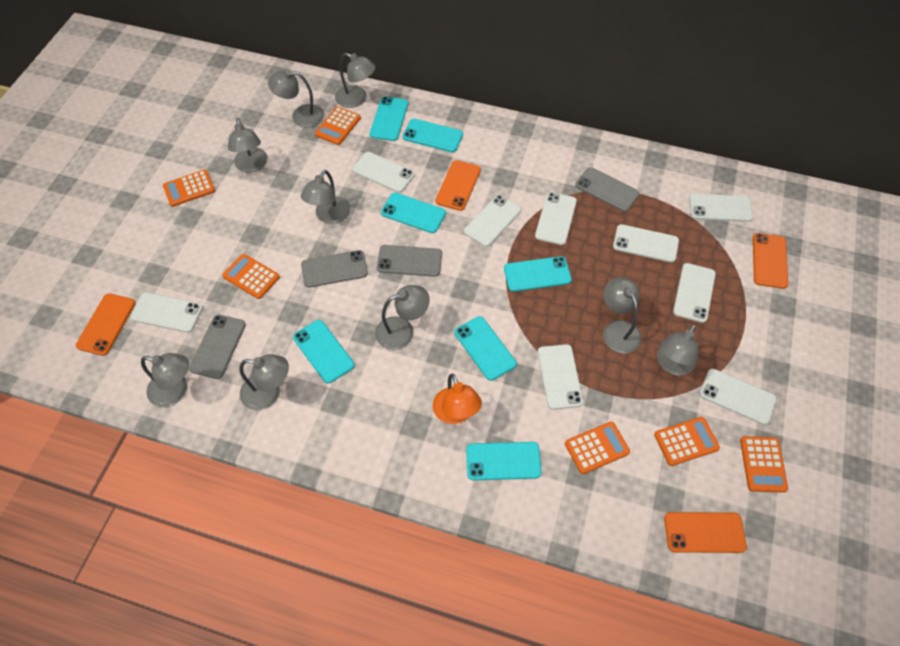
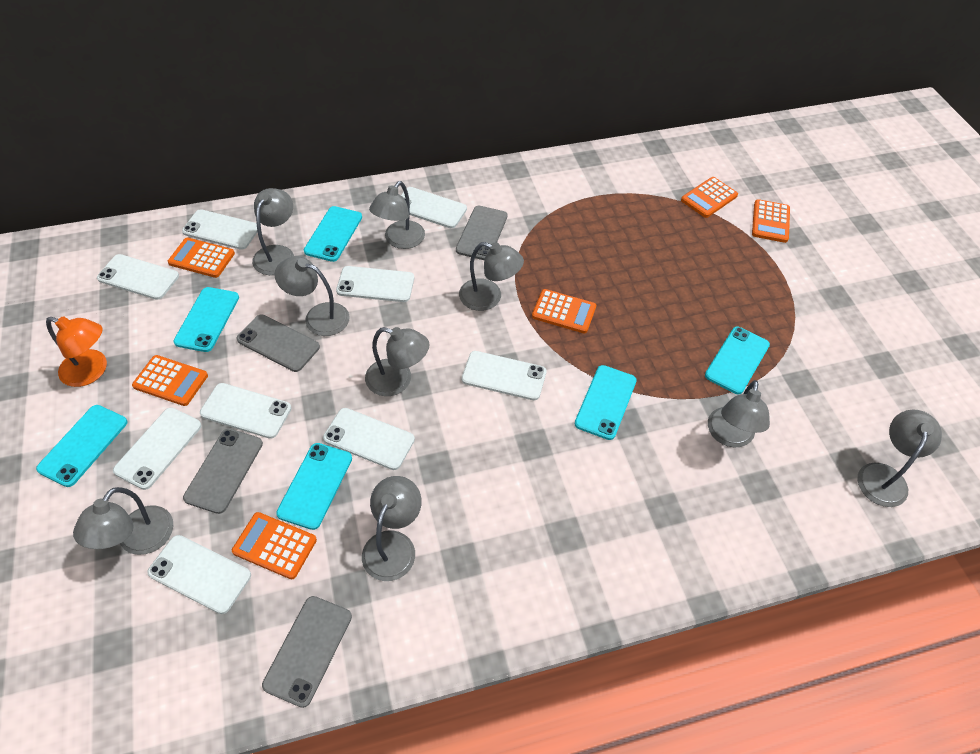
orange phone: 4 -> 0
turquoise phone: 7 -> 6

